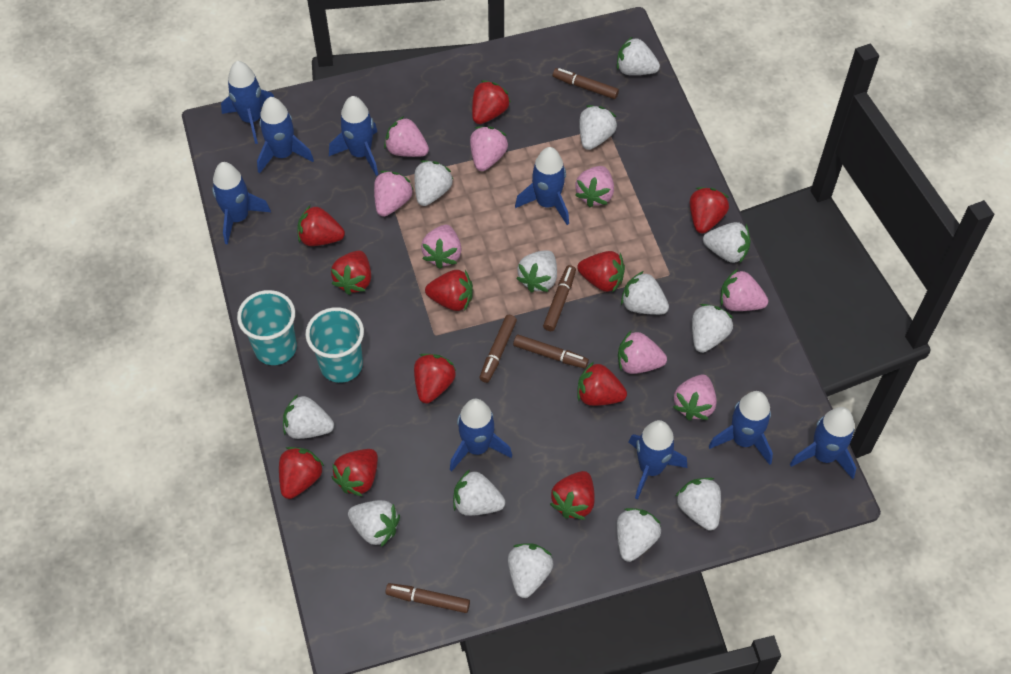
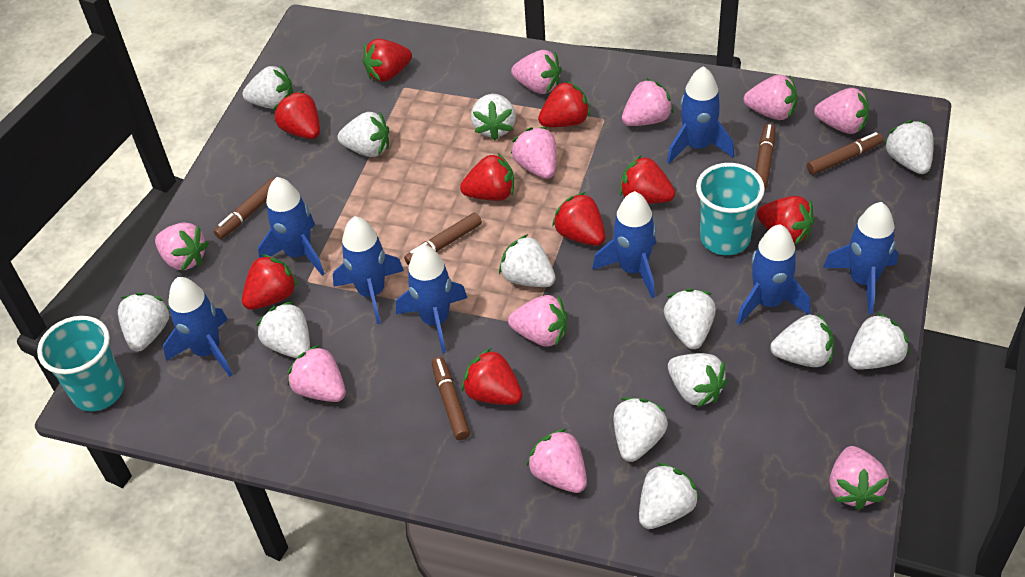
blue rocket: 9 -> 8
pink strawberry: 8 -> 10
red strawberry: 11 -> 9

